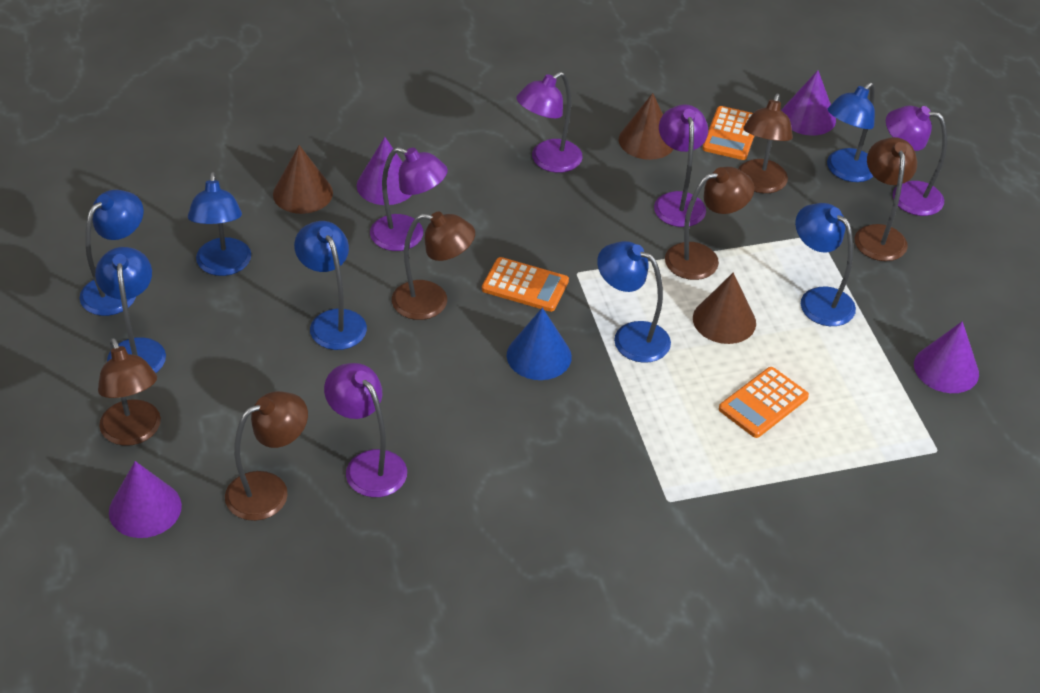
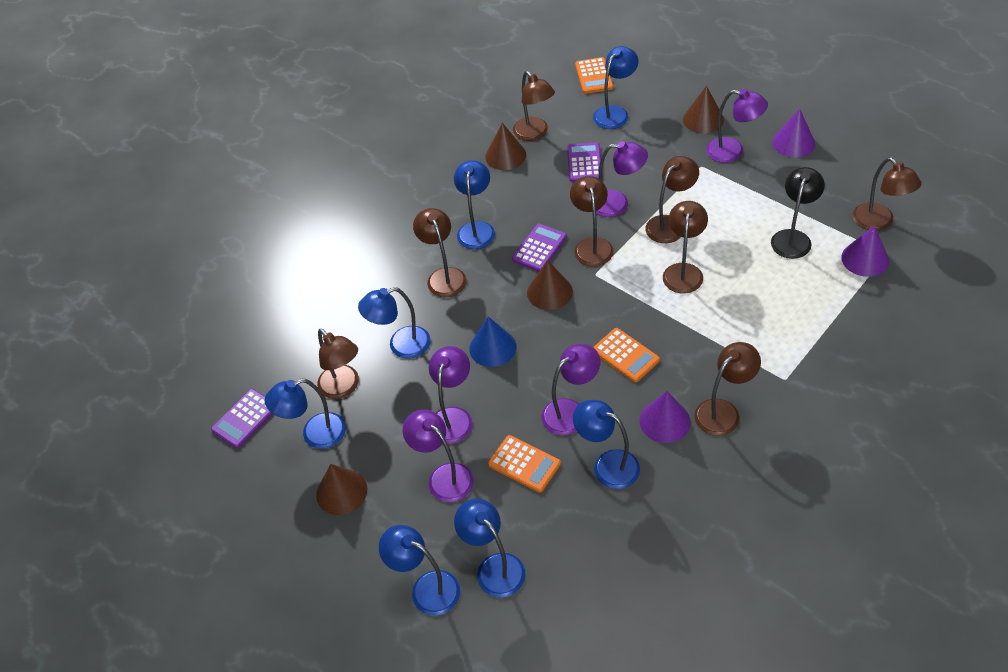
black lamp: 0 -> 1
brown cone: 3 -> 4
brown lamp: 6 -> 8
purple calculator: 0 -> 3
purple cone: 4 -> 3

